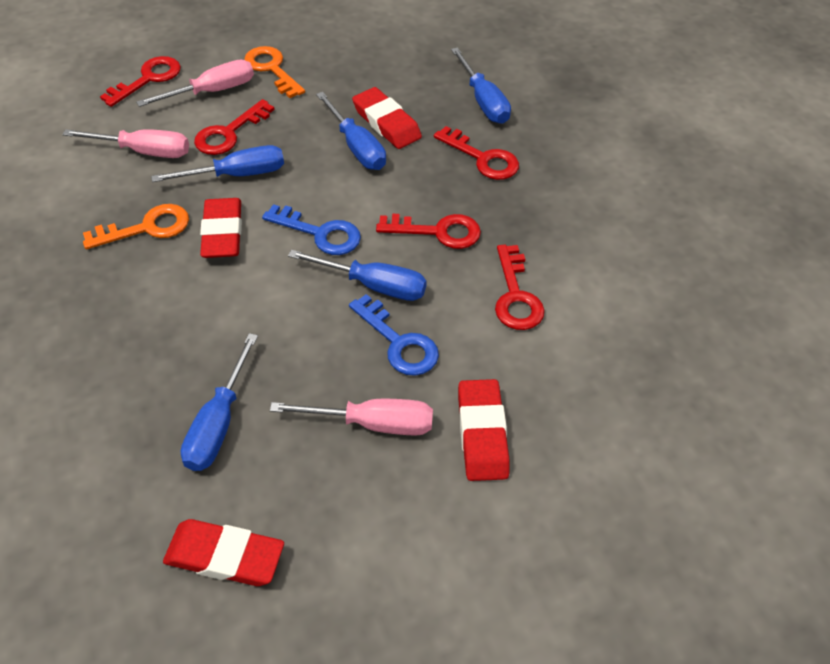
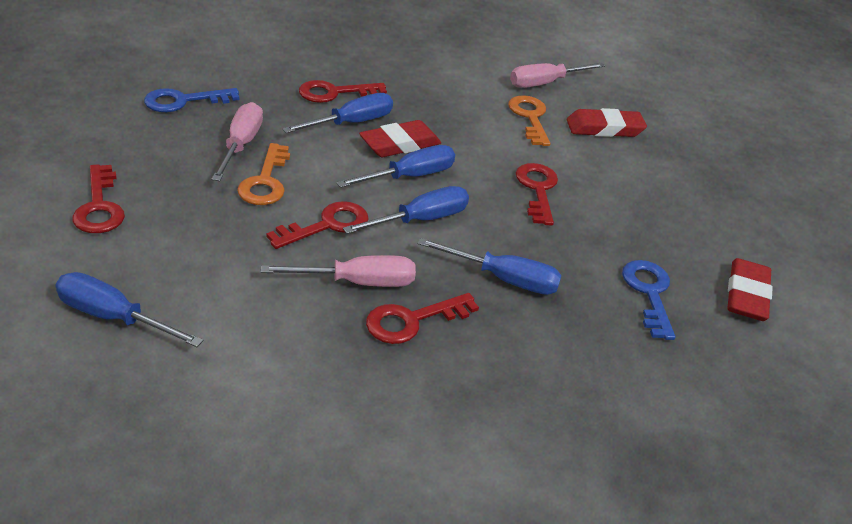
red eraser: 4 -> 3

